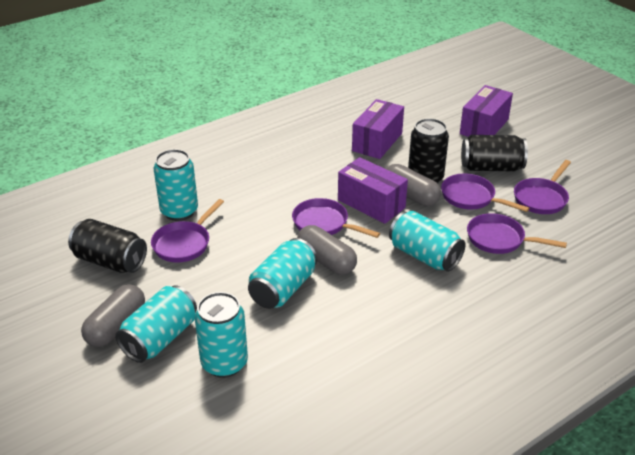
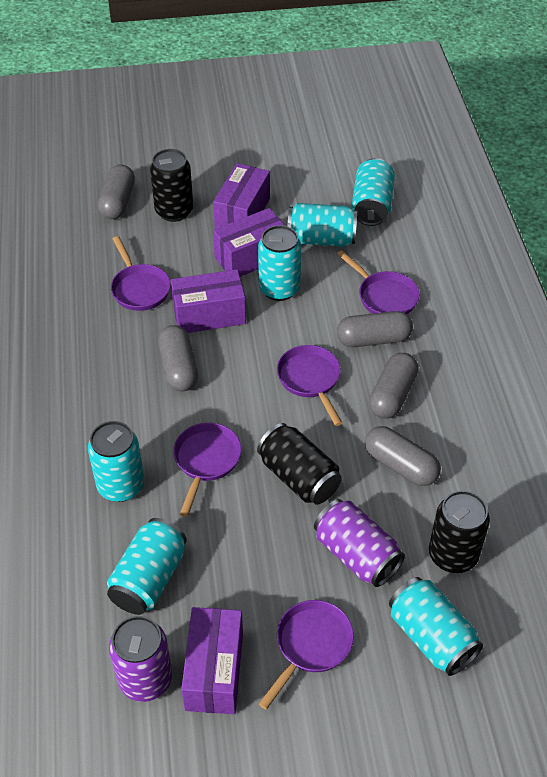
grey capsule: 3 -> 5
purple box: 3 -> 4
purple can: 0 -> 2
turquoise can: 5 -> 6

